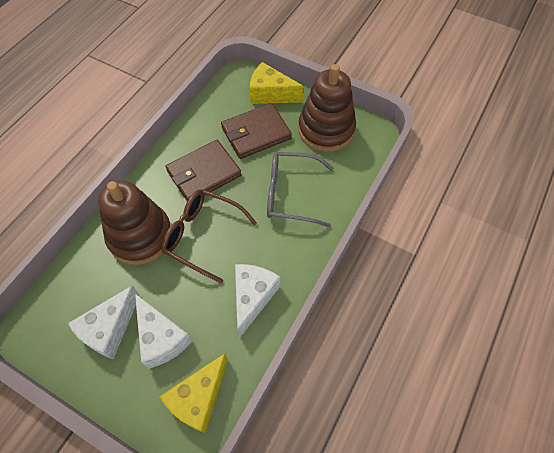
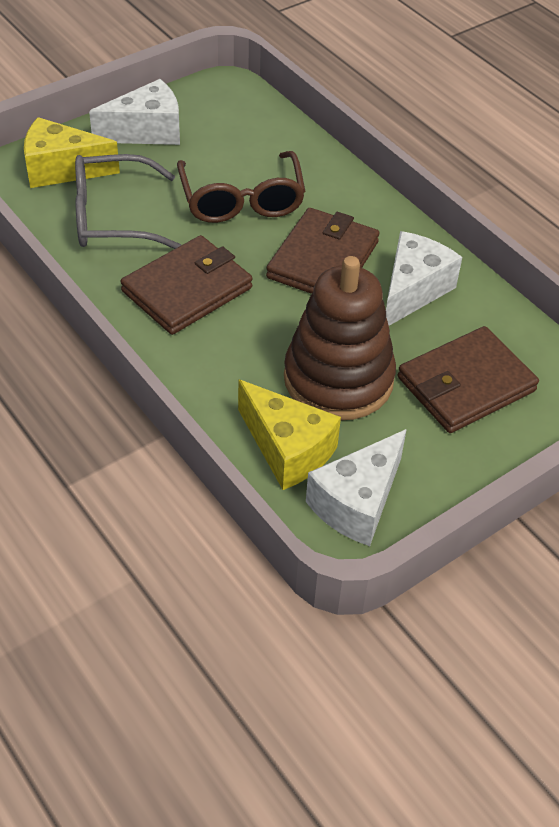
brown stacking toy: 2 -> 1
brown wallet: 2 -> 3

